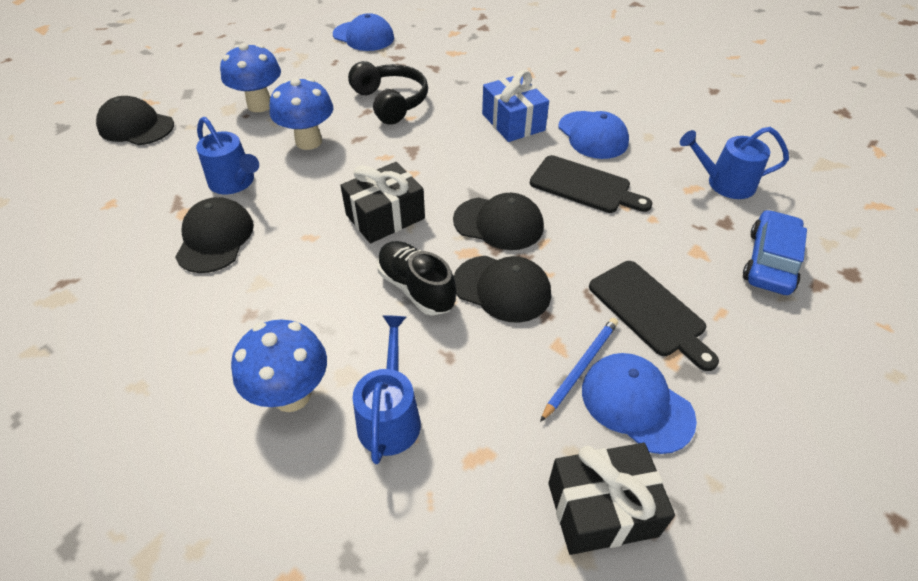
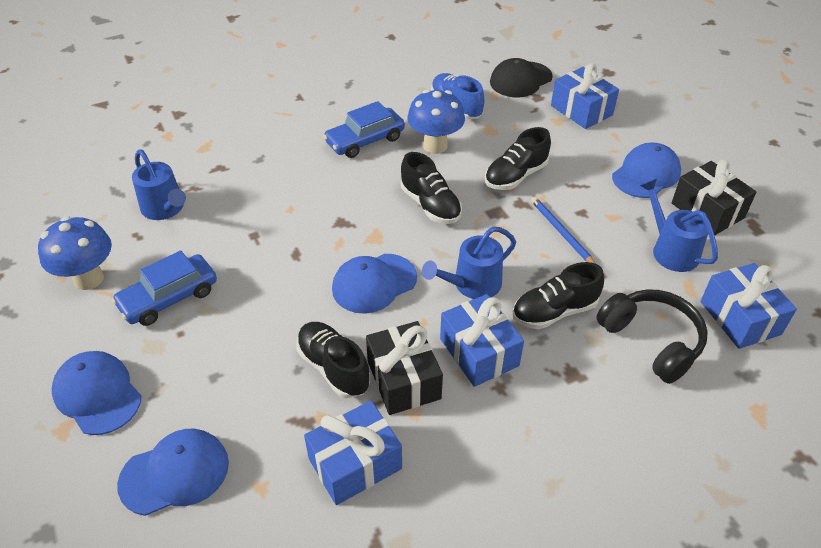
black cap: 4 -> 1
black cutting board: 2 -> 0
black shoe: 1 -> 4
blue cap: 3 -> 4
blue car: 1 -> 2
blue gift: 1 -> 4
blue mushroom: 3 -> 2
blue shoe: 0 -> 1

